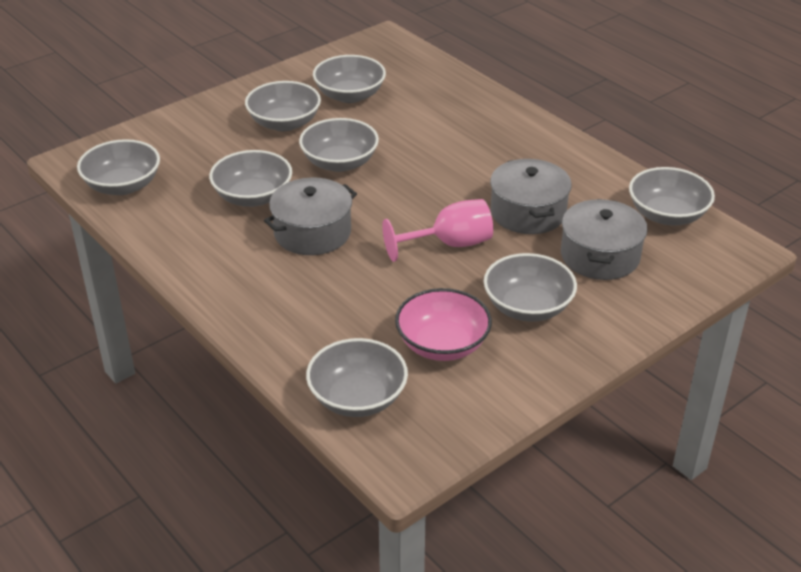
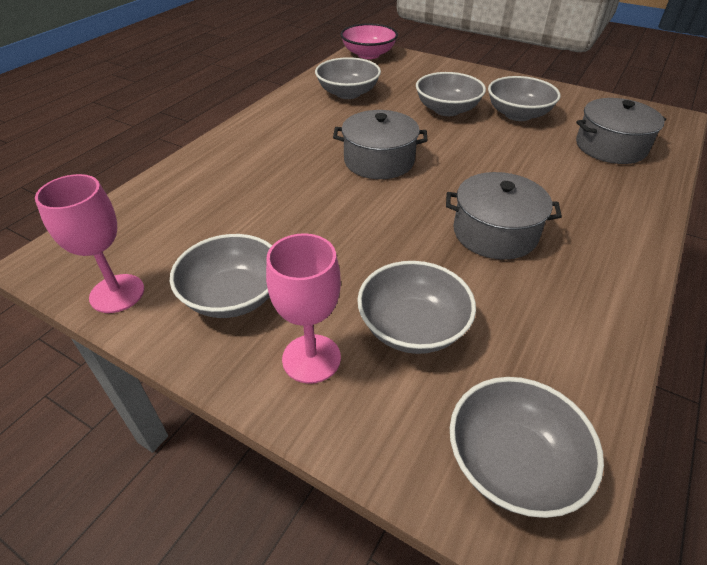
grey bowl: 8 -> 6
pink goblet: 1 -> 2

